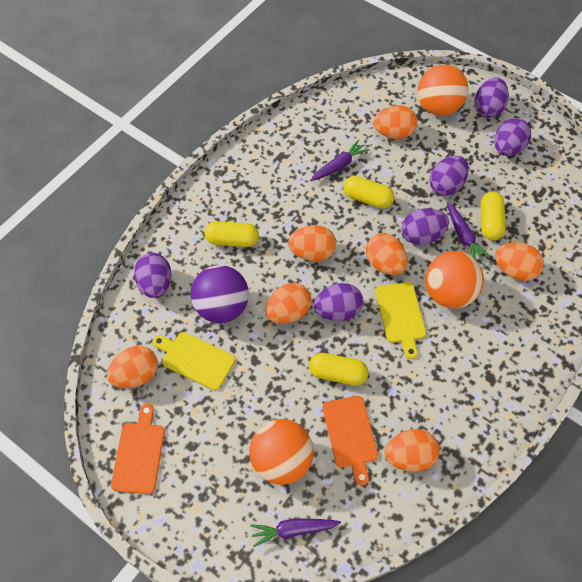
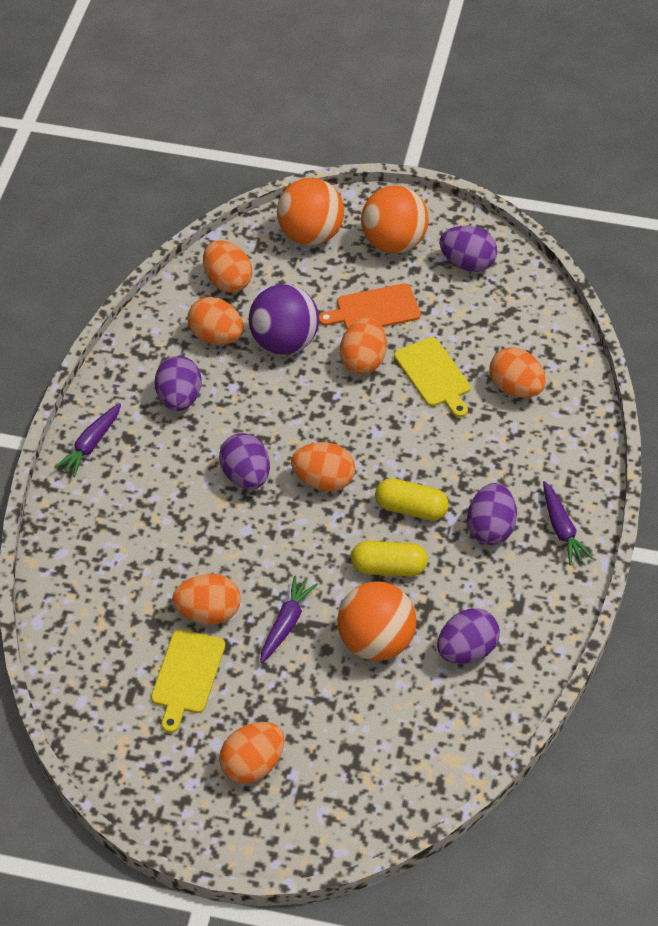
orange cutting board: 2 -> 1
purple egg: 6 -> 5
yellow capsule: 4 -> 2

